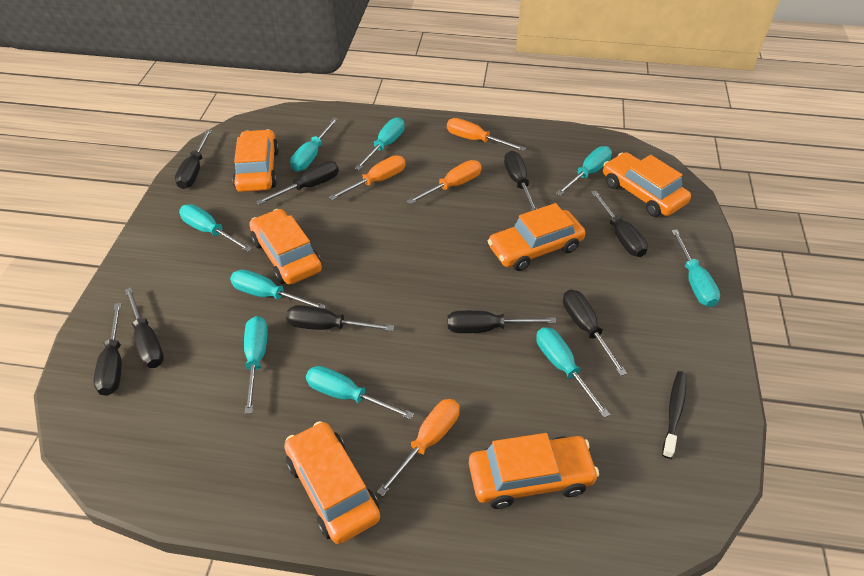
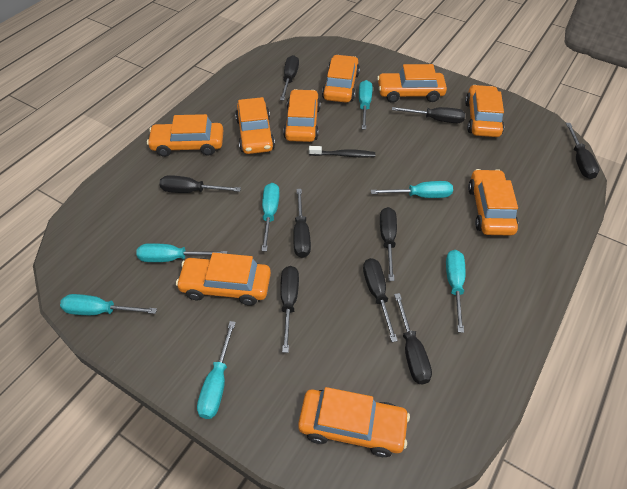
orange car: 6 -> 9
orange screwdriver: 4 -> 0
turquoise screwdriver: 9 -> 7

